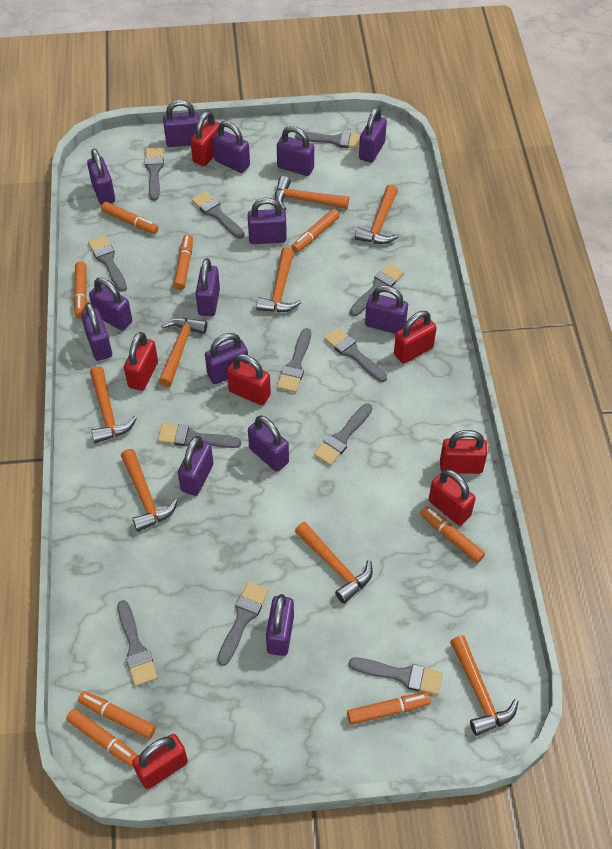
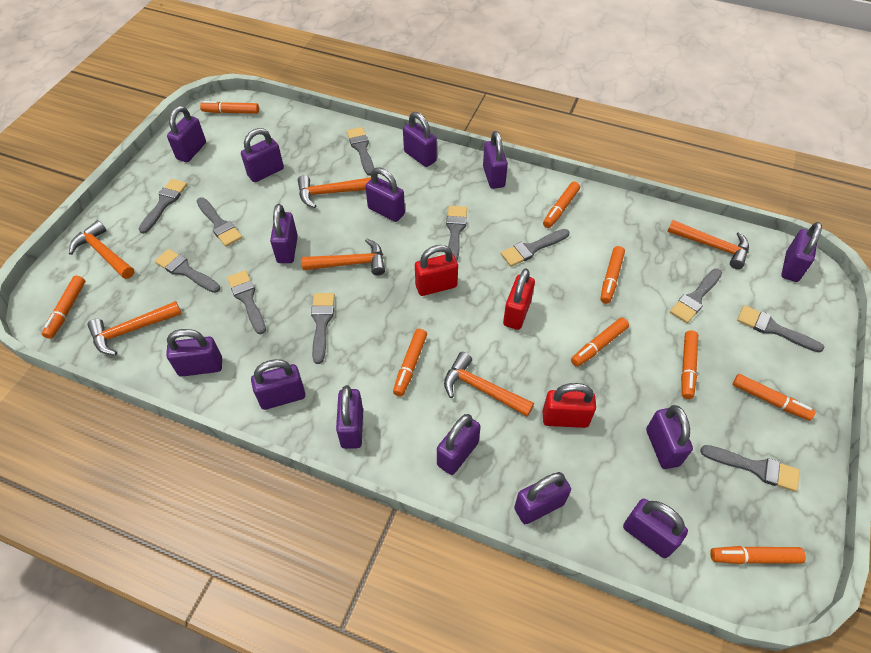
grey brush: 12 -> 11
orange hammer: 8 -> 6
orange marker: 8 -> 9
red padlock: 7 -> 3

